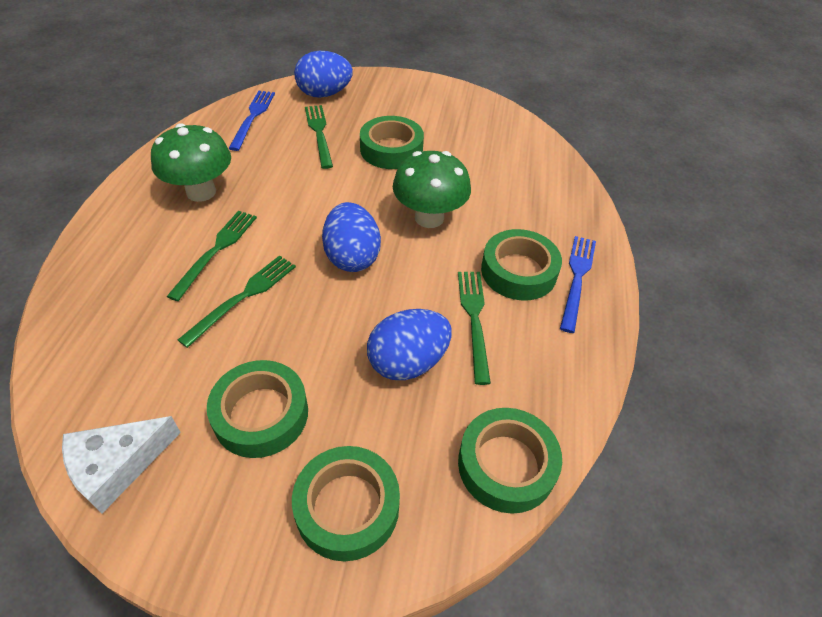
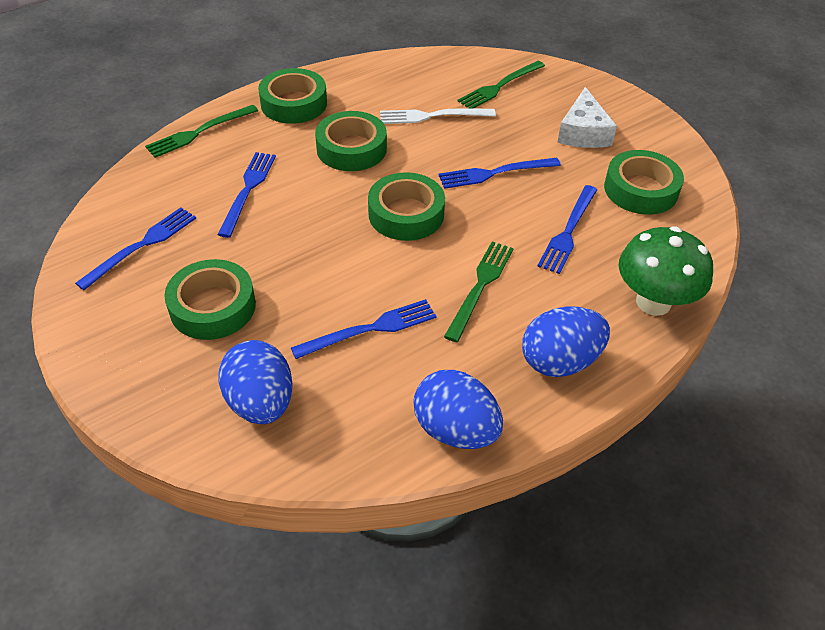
blue fork: 2 -> 5
green fork: 4 -> 3
green mushroom: 2 -> 1
white fork: 0 -> 1

